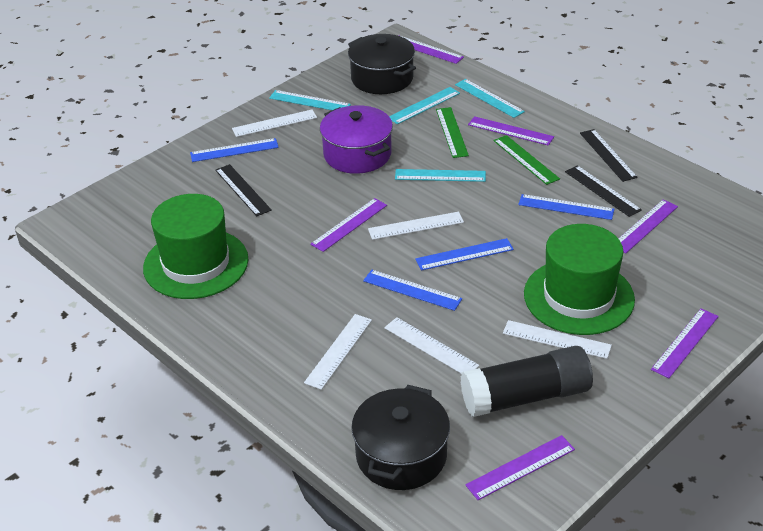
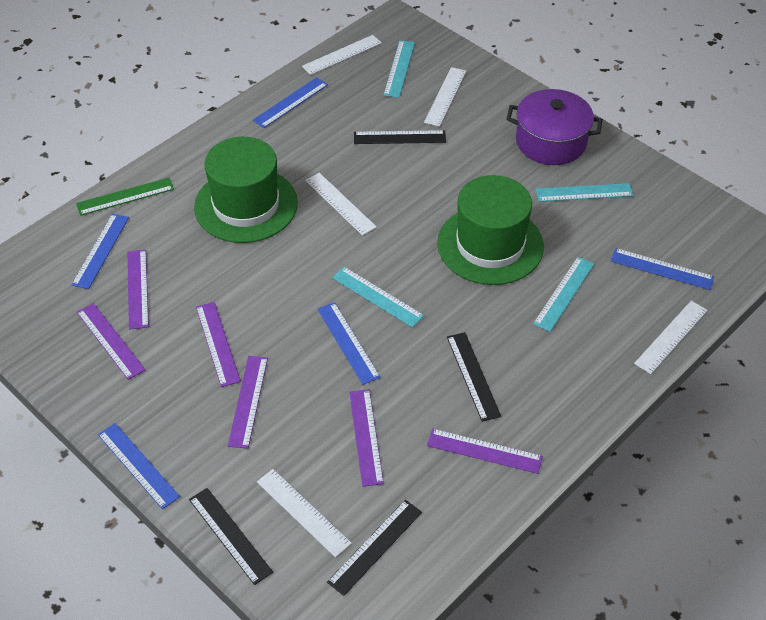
black glue stick: 1 -> 0
black pot: 2 -> 0
black ruler: 3 -> 4
blue ruler: 4 -> 5
green ruler: 2 -> 1

